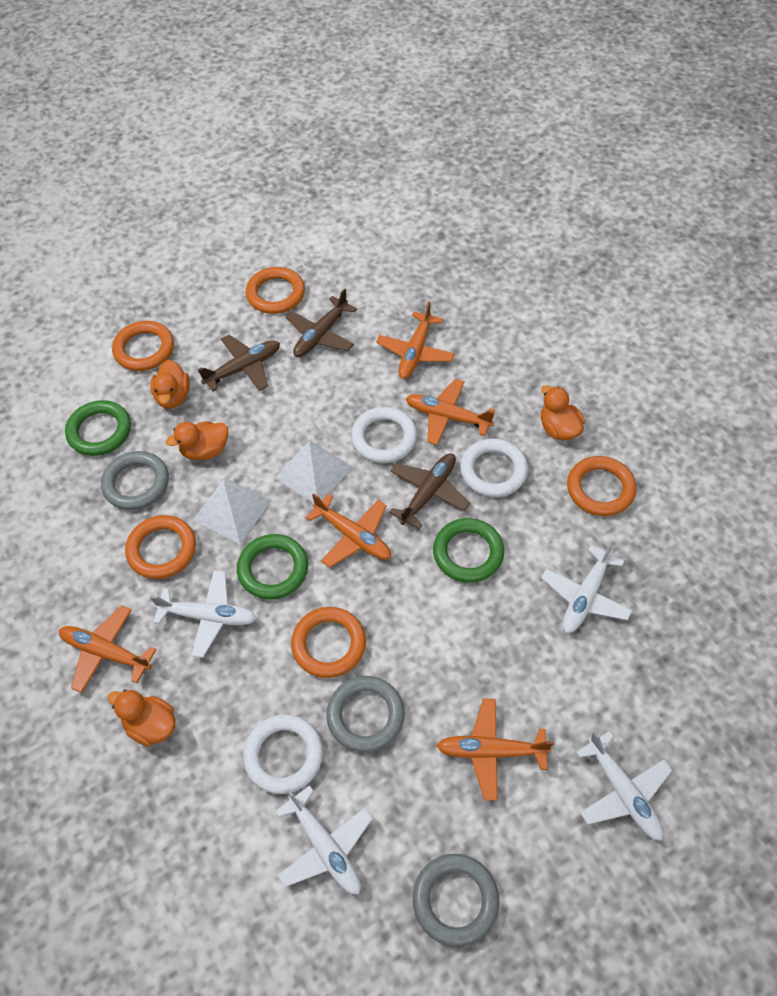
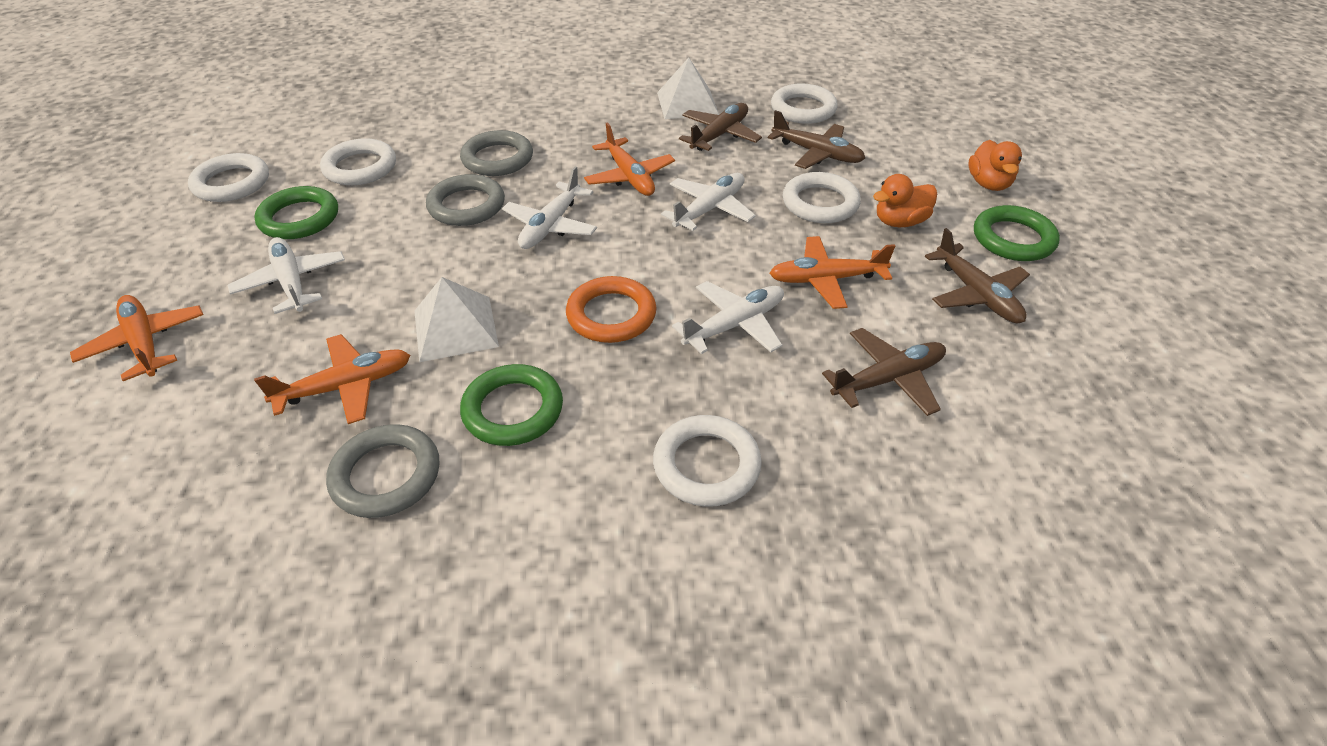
brown plane: 3 -> 4
orange duck: 4 -> 2
orange plane: 5 -> 4
orange ring: 5 -> 1
white ring: 3 -> 5

